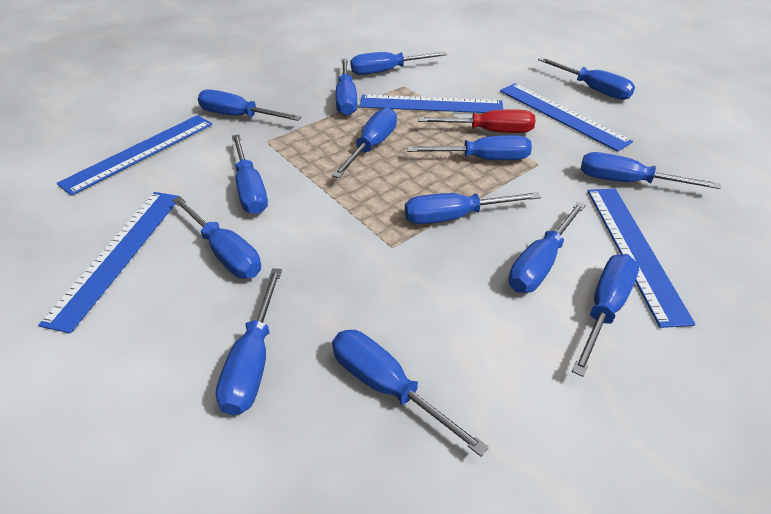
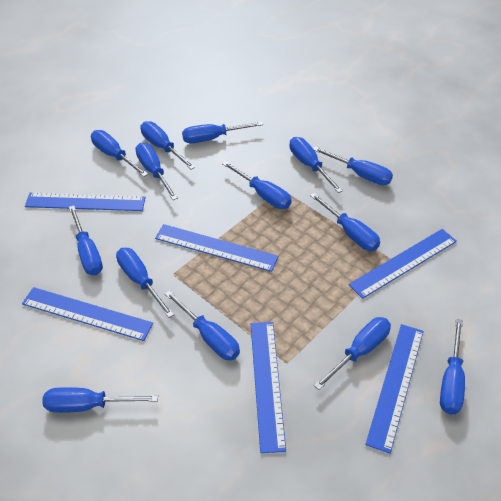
blue ruler: 5 -> 6
red screwdriver: 1 -> 0

